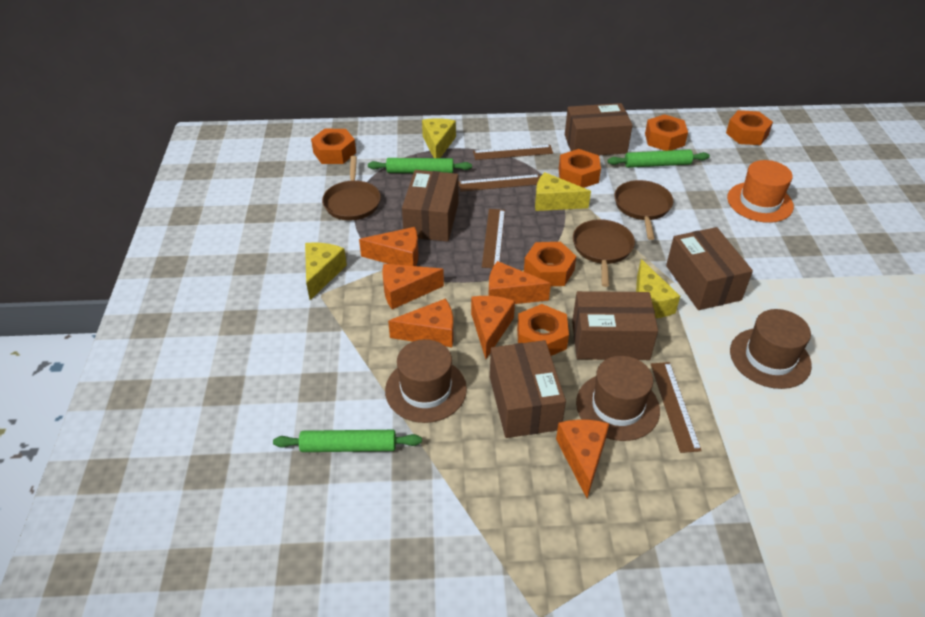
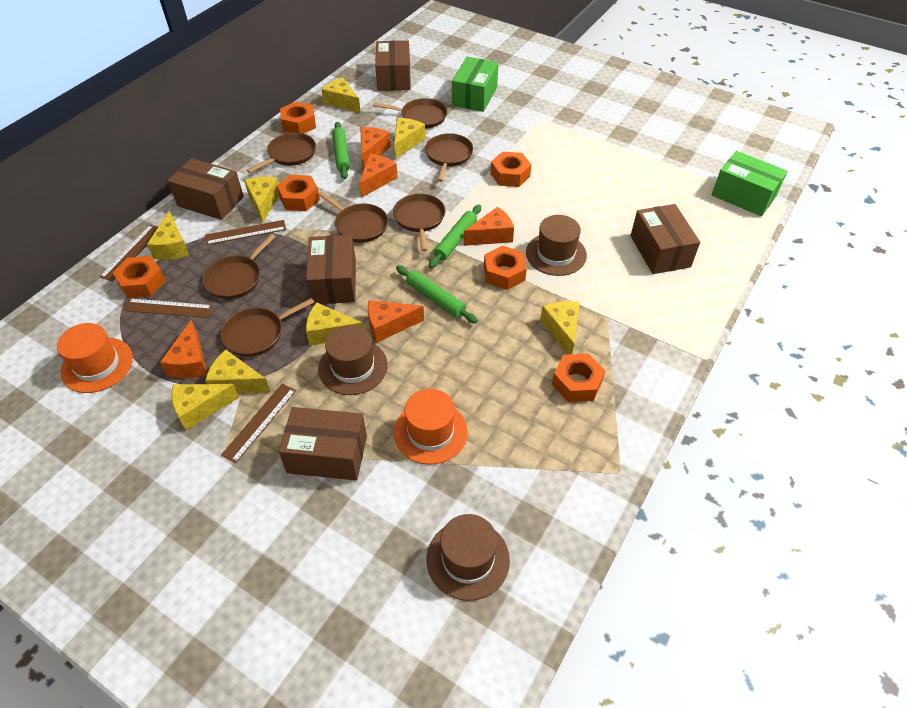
brown pan: 3 -> 7
green box: 0 -> 2
orange cheese: 6 -> 5
orange hat: 1 -> 2
yellow cheese: 4 -> 8

